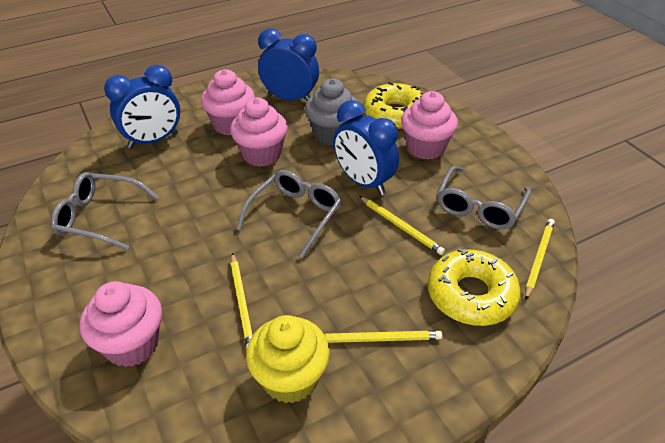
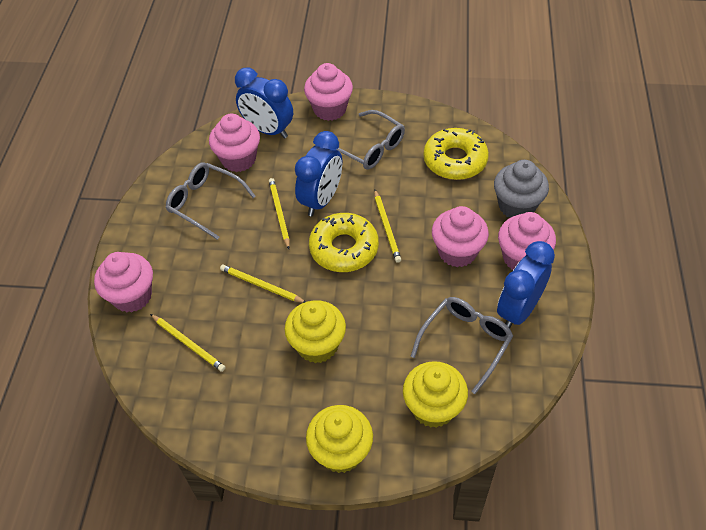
pink cupcake: 4 -> 5
yellow cupcake: 1 -> 3

